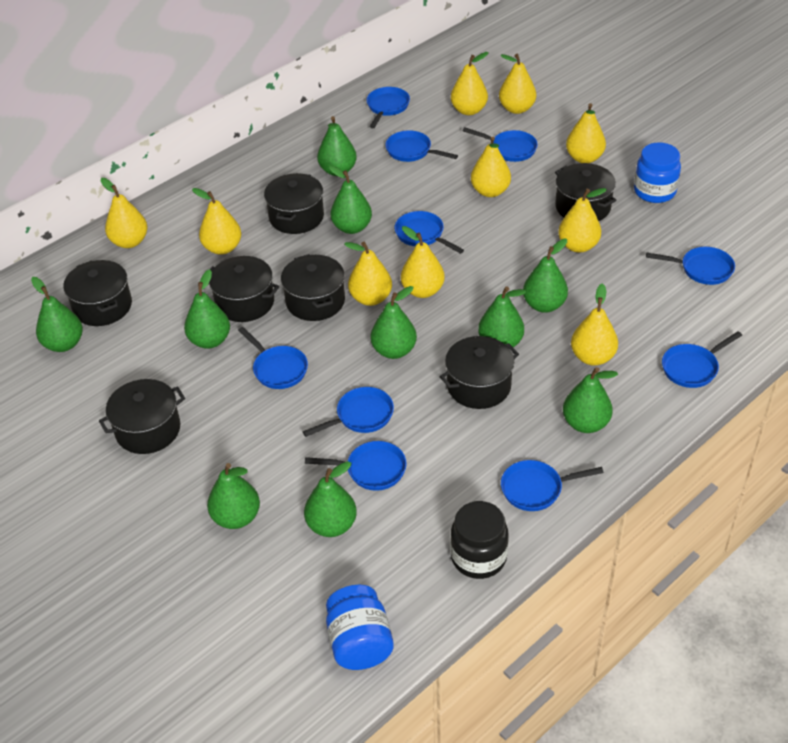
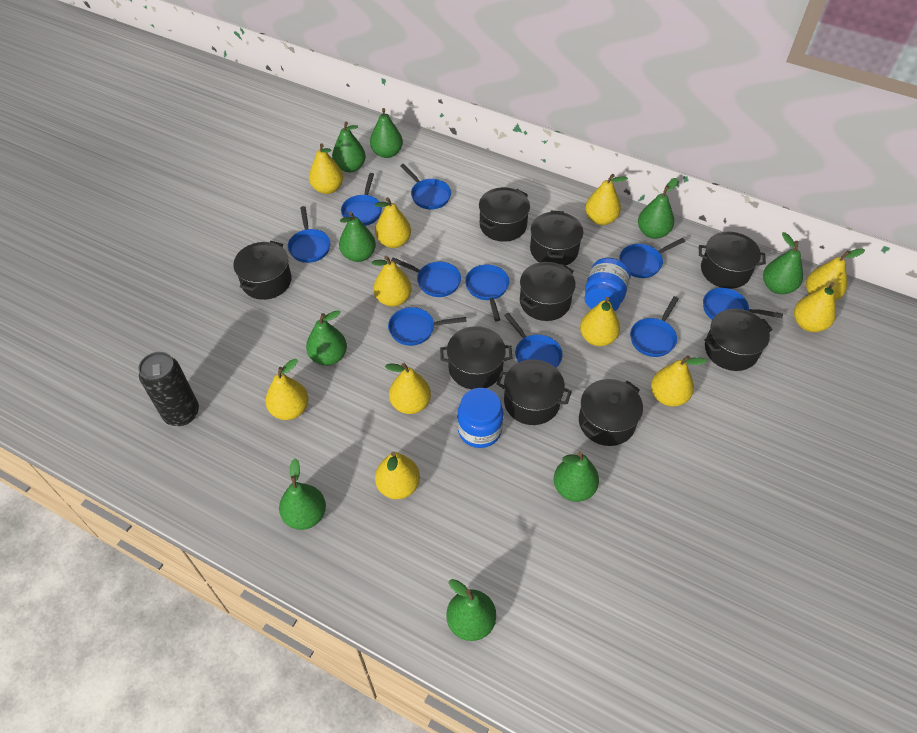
black can: 0 -> 1
black jar: 1 -> 0
black pot: 7 -> 9
green pear: 10 -> 9
yellow pear: 10 -> 11

